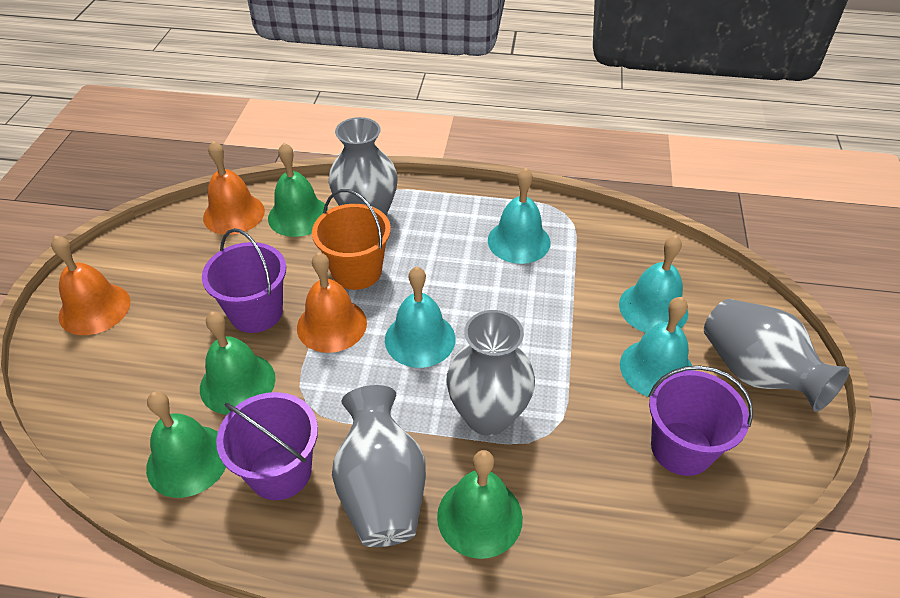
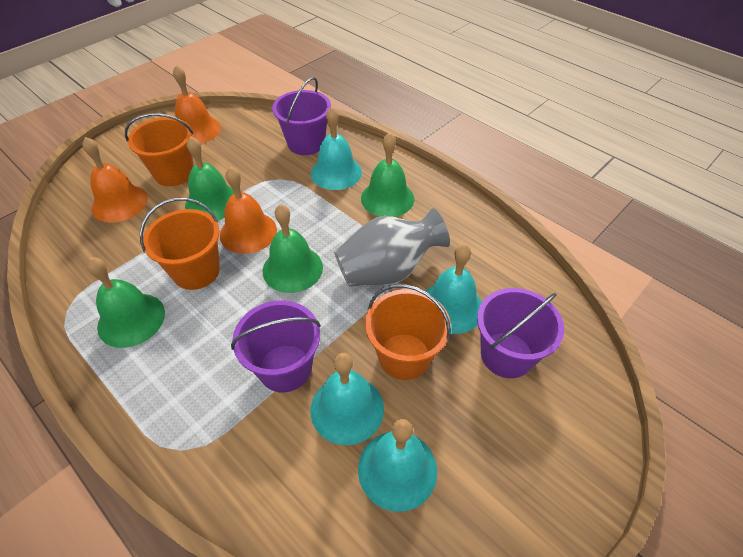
grey vase: 4 -> 1
orange bucket: 1 -> 3

